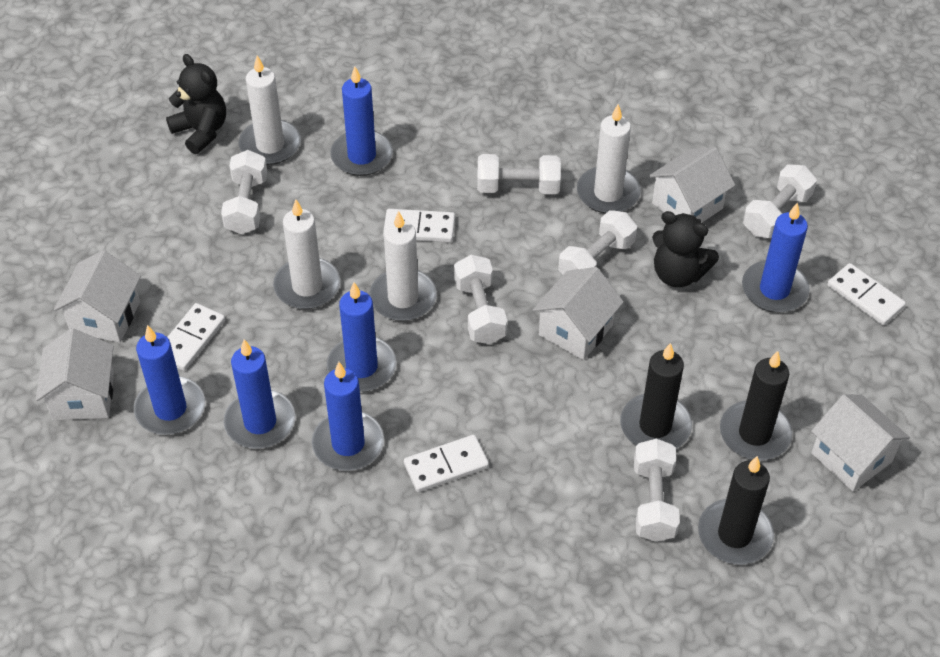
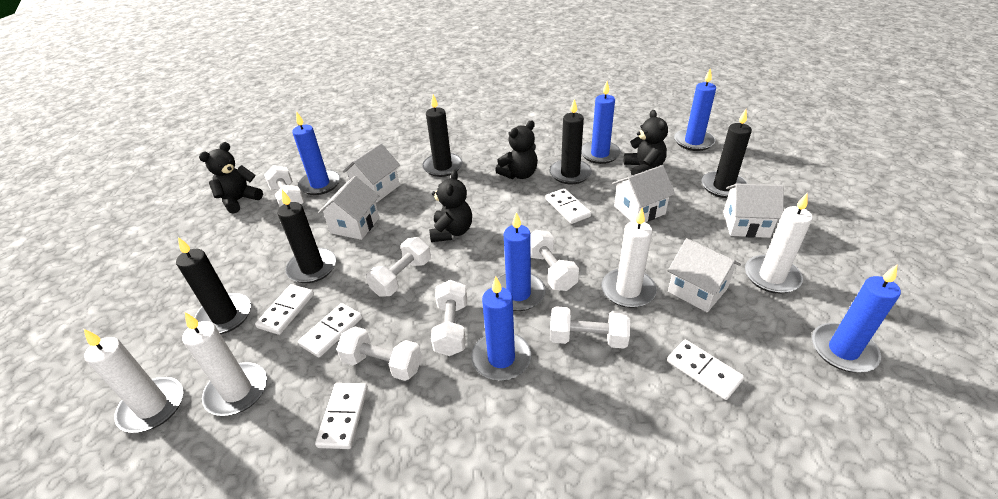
black candle: 3 -> 5
black teddy bear: 2 -> 4
white domino: 4 -> 5

